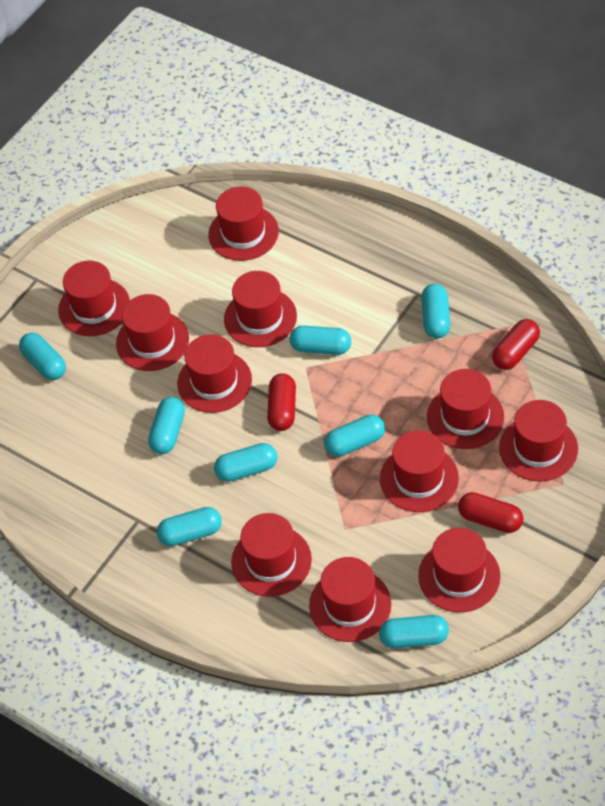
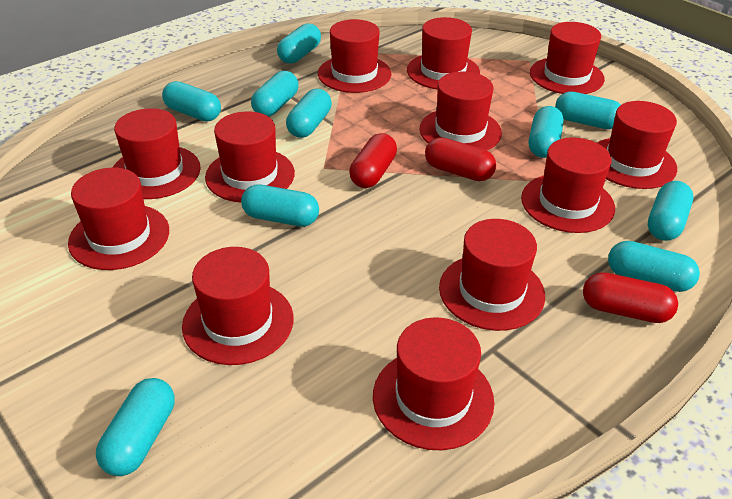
red hat: 11 -> 12
turquoise capsule: 8 -> 10

